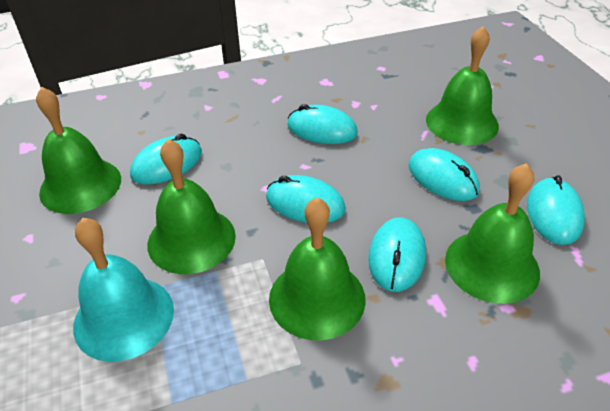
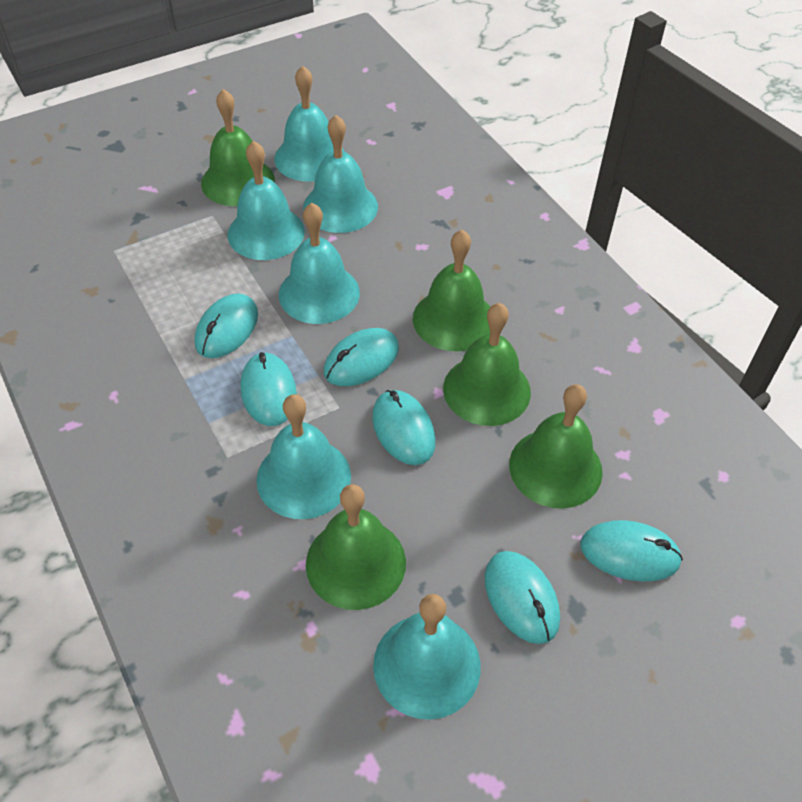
turquoise bell: 1 -> 6

